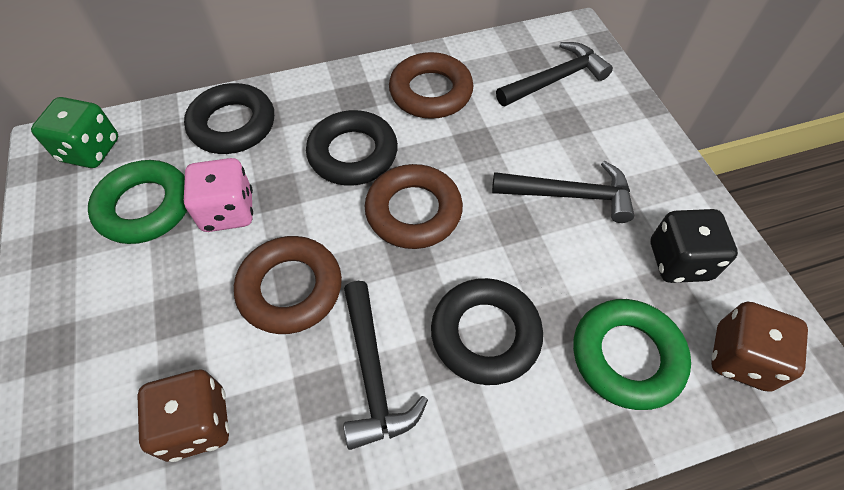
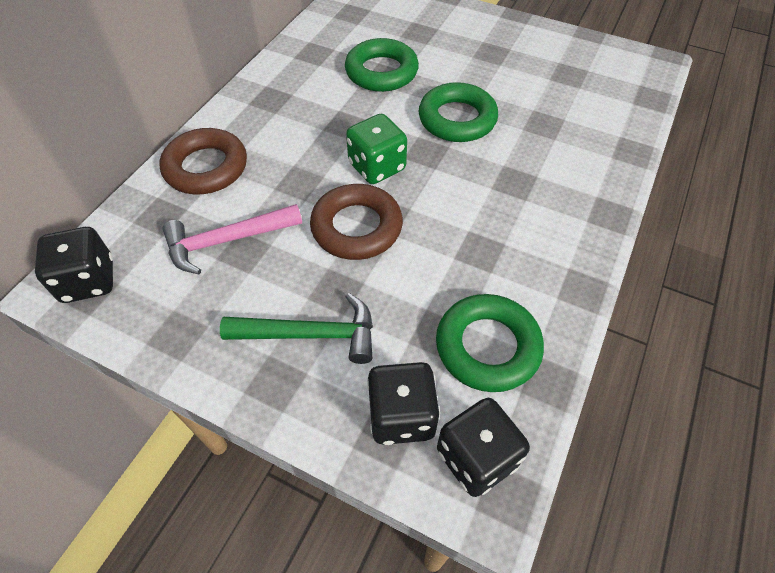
black dice: 1 -> 3
black hammer: 3 -> 0
black ring: 3 -> 0
brown dice: 2 -> 0
brown ring: 3 -> 2
green hammer: 0 -> 1
green ring: 2 -> 3
pink dice: 1 -> 0
pink hammer: 0 -> 1

